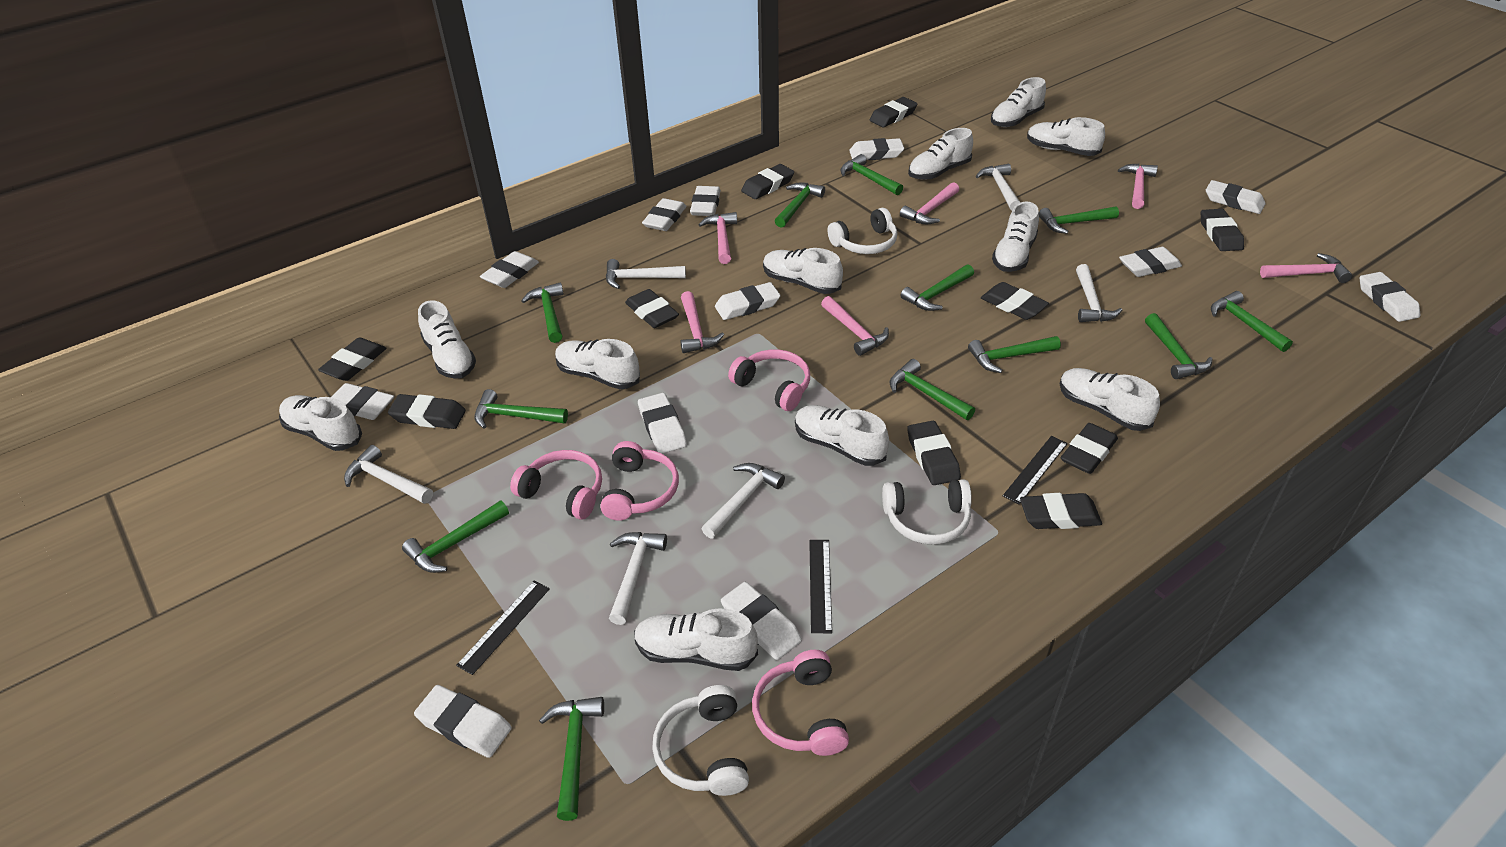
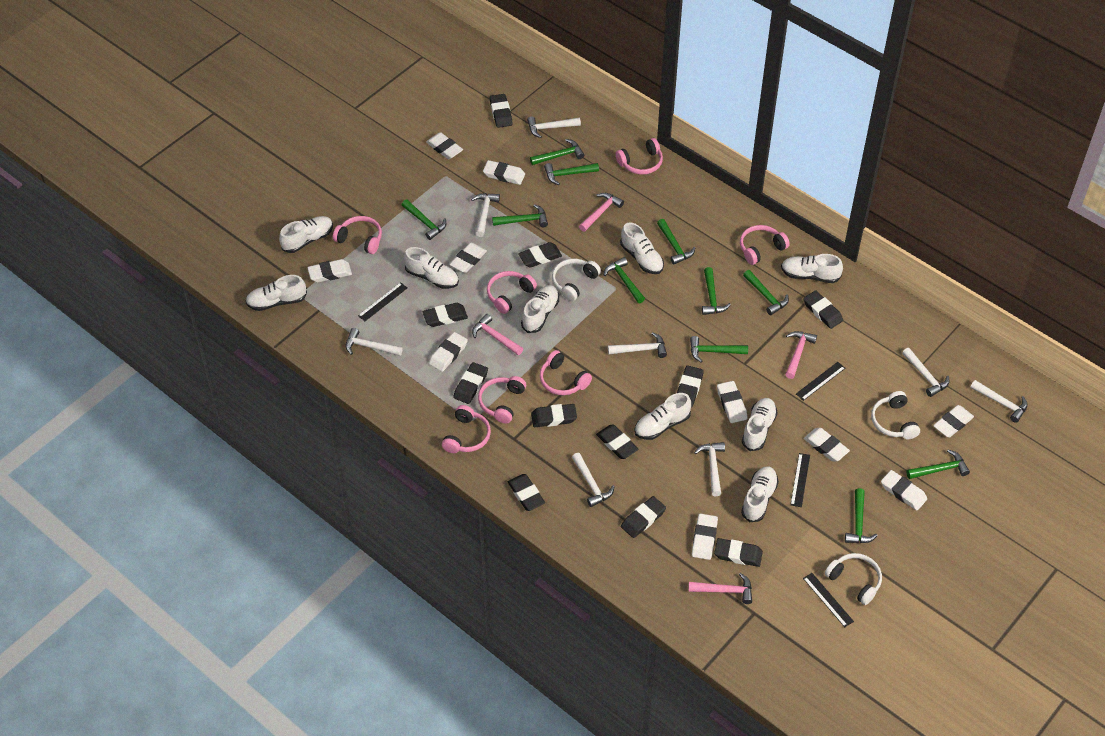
black eraser: 10 -> 11
black ruler: 3 -> 4
green hammer: 12 -> 11
pink hammer: 6 -> 4
pink headphones: 4 -> 7
white eraser: 12 -> 10
white hammer: 6 -> 8
white shoe: 11 -> 9

